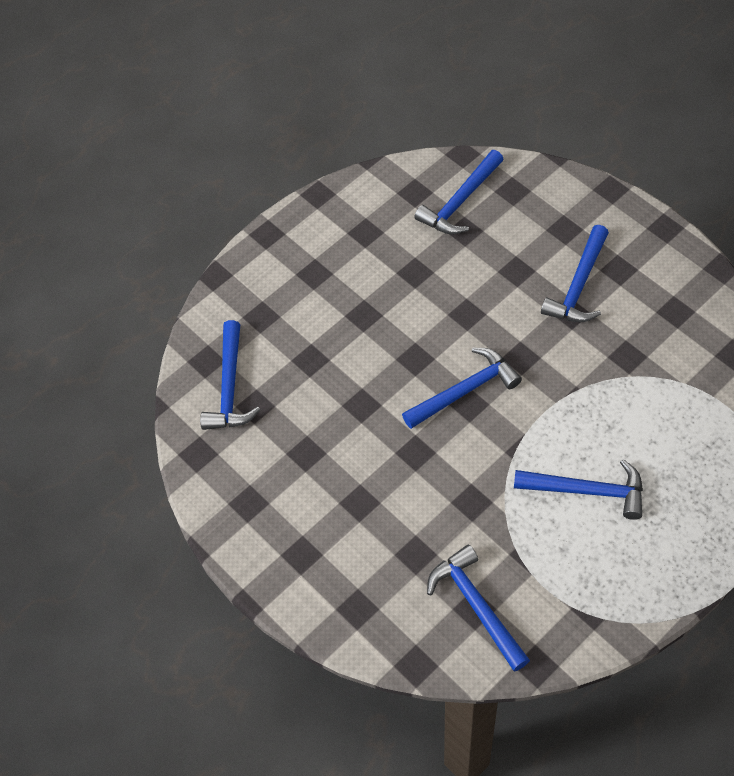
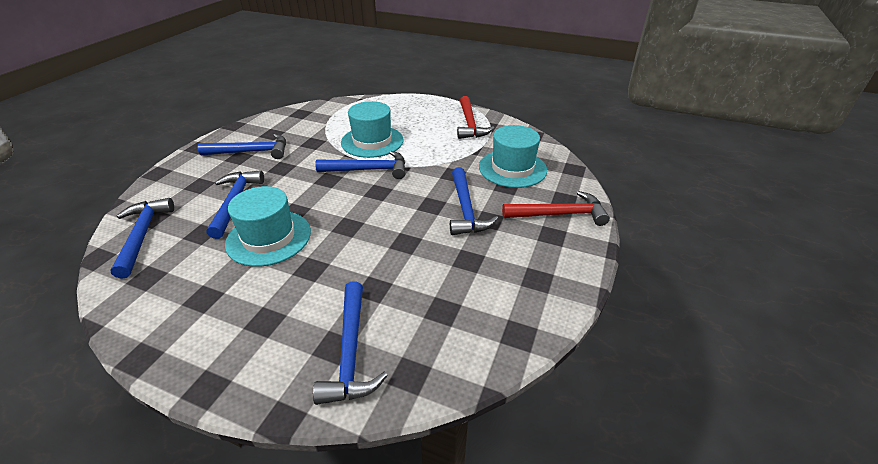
red hammer: 0 -> 2
turquoise hat: 0 -> 3

